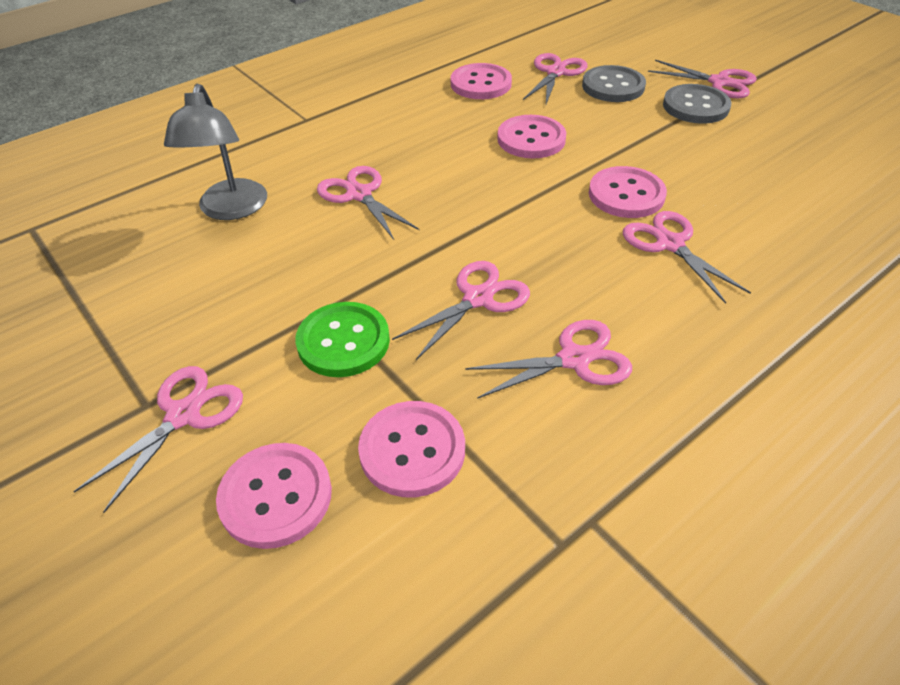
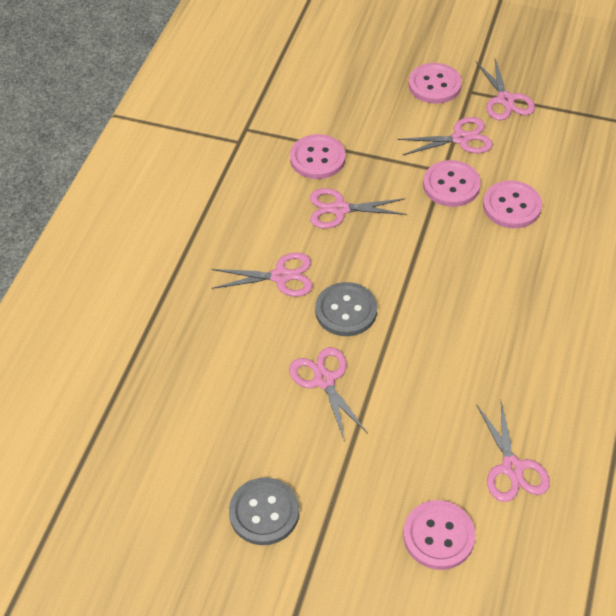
green button: 1 -> 0
grey lamp: 1 -> 0
pink scissors: 7 -> 6

